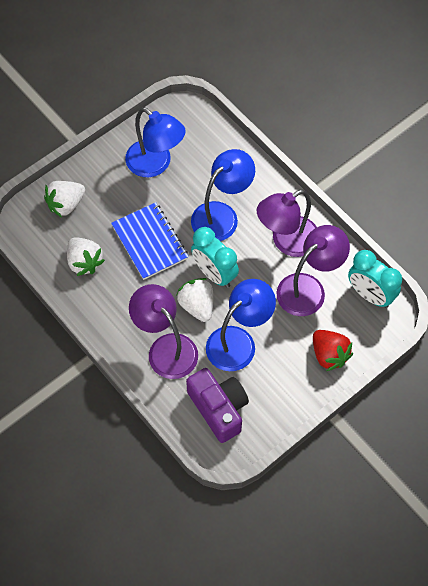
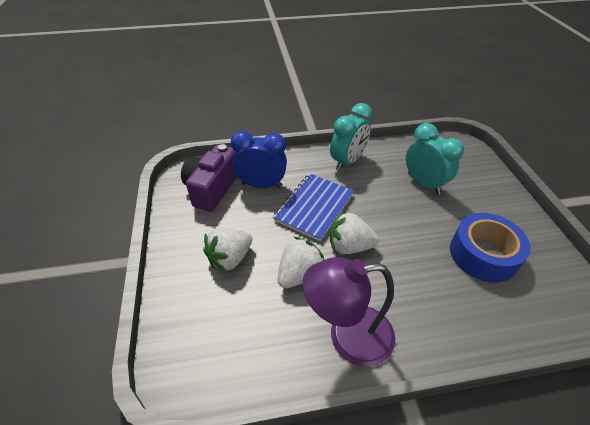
blue clock: 0 -> 1
blue lamp: 3 -> 0
blue tape: 0 -> 1
purple lamp: 3 -> 1
red strawberry: 1 -> 0

